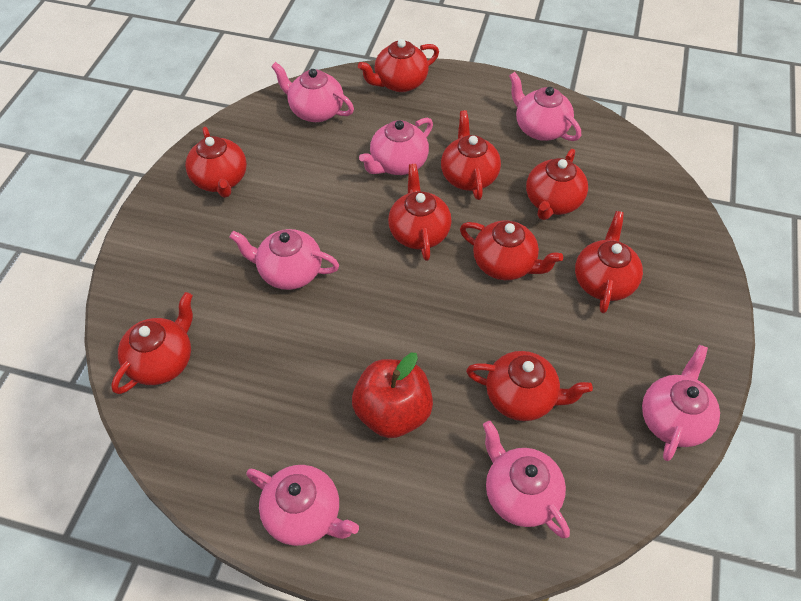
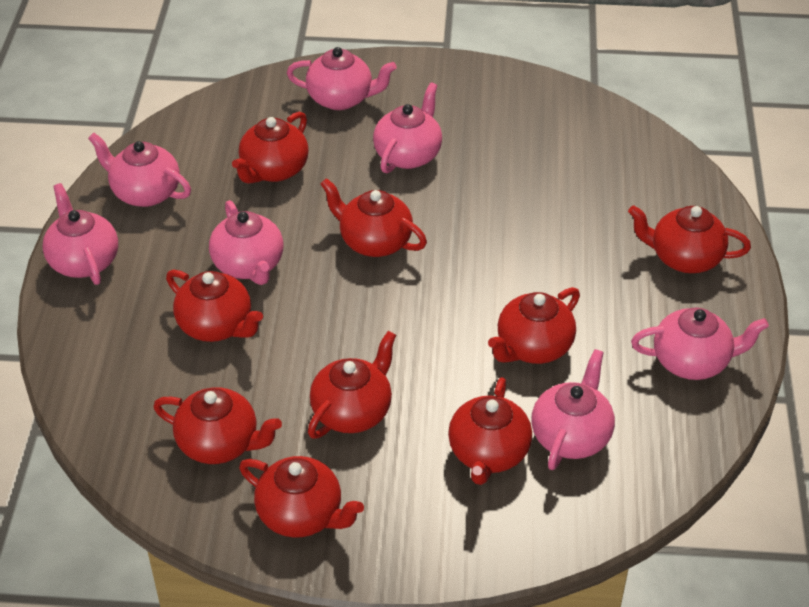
red apple: 1 -> 0

